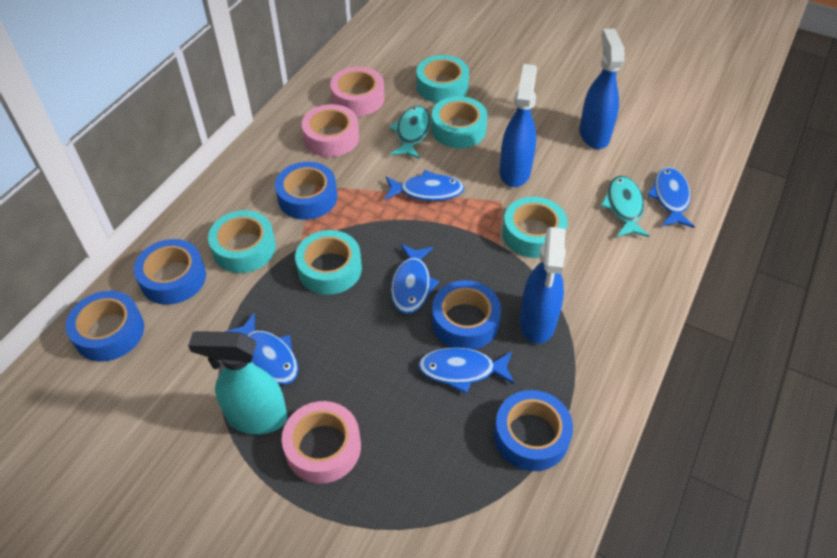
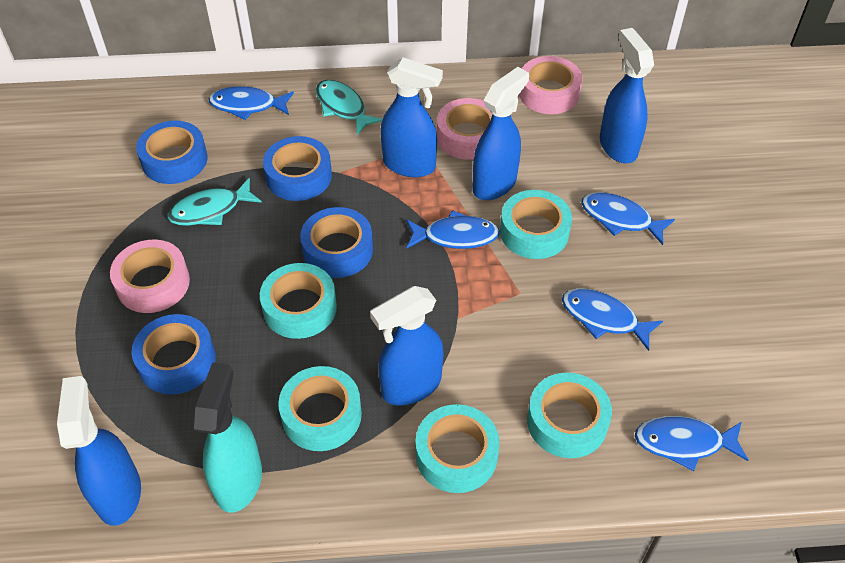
blue spray bottle: 3 -> 5
blue tape: 5 -> 4

